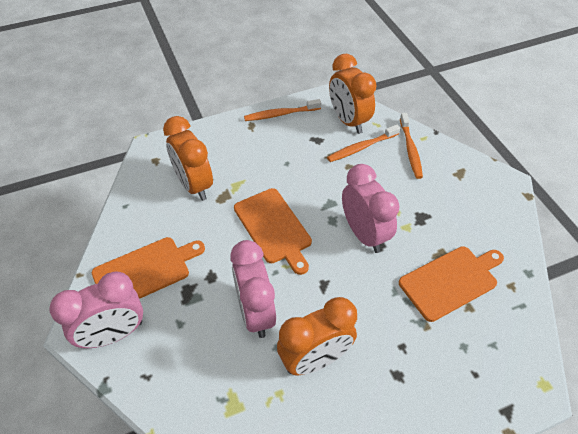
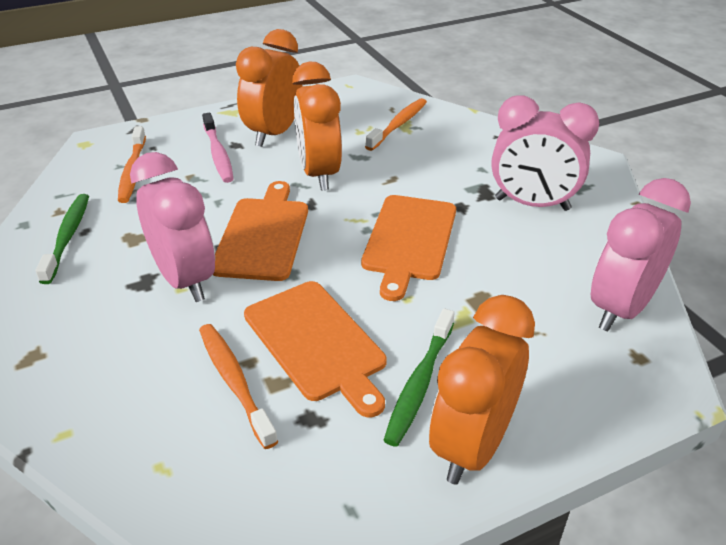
green toothbrush: 0 -> 2
pink toothbrush: 0 -> 1

